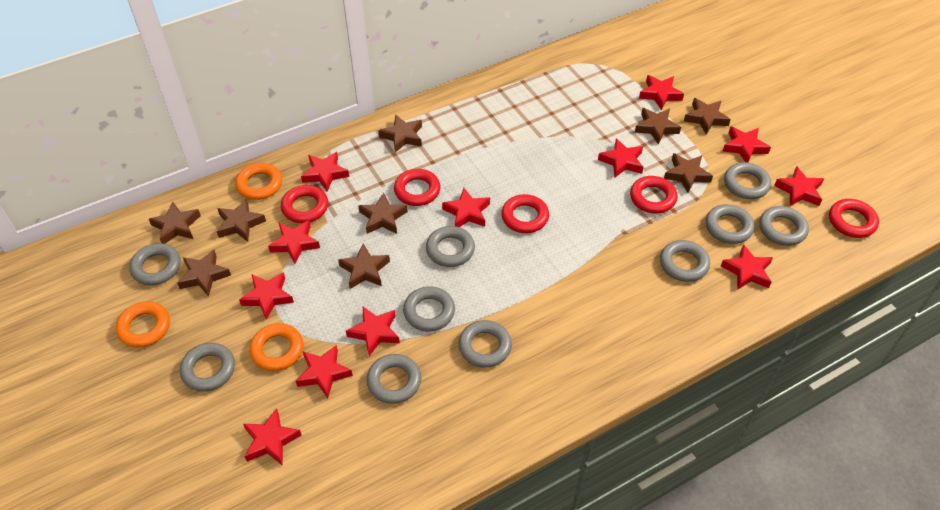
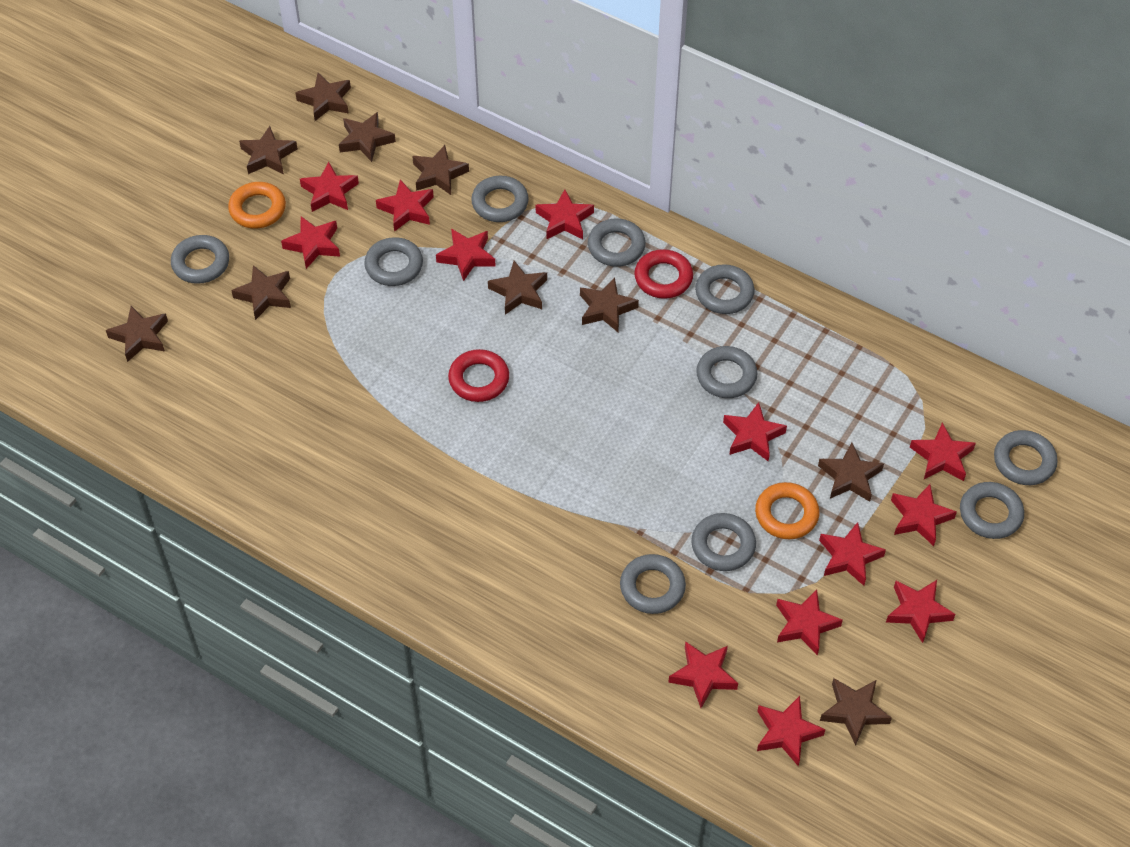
brown star: 9 -> 10
orange ring: 3 -> 2
red ring: 5 -> 2
red star: 12 -> 13

